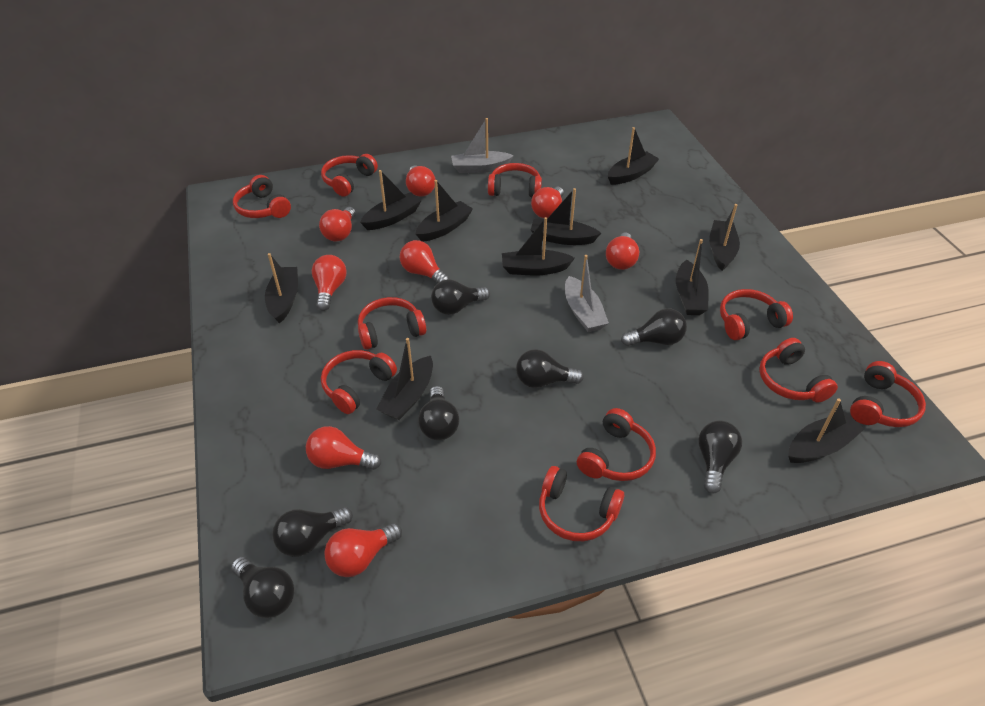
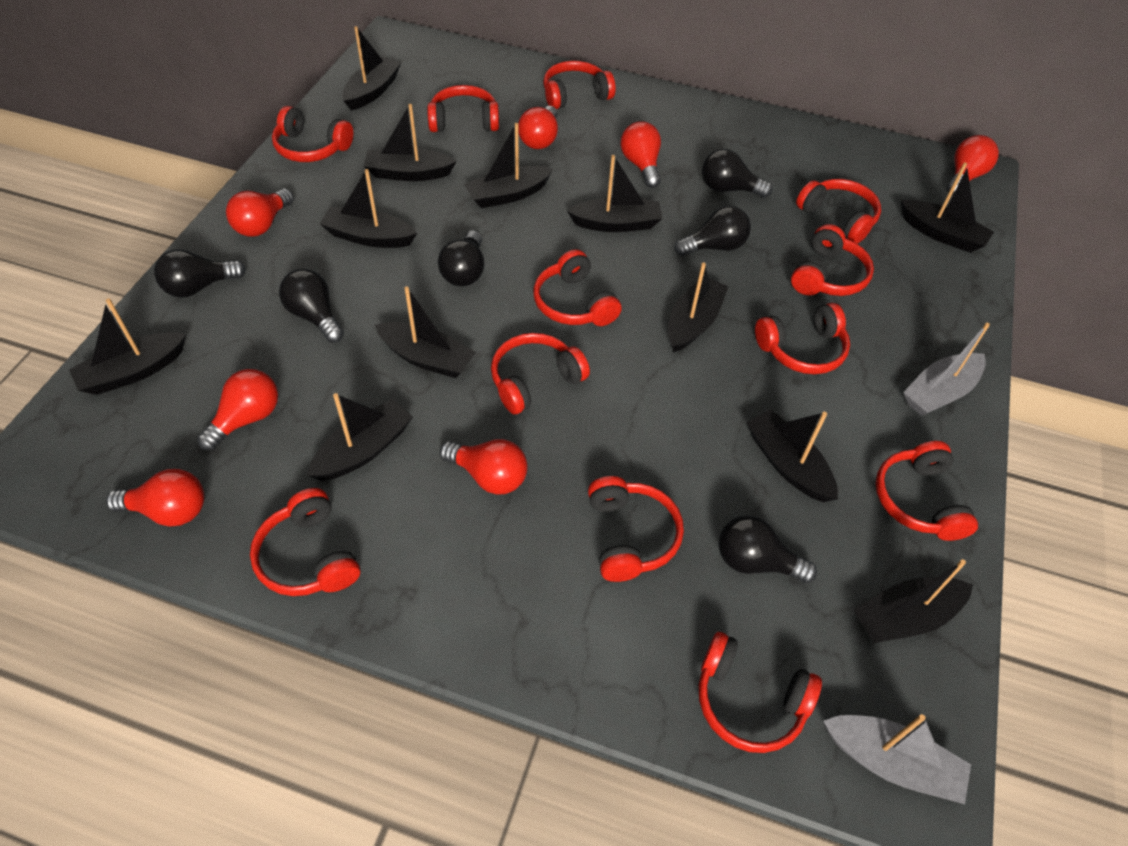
black boat: 10 -> 12
black light bulb: 7 -> 6
red headphones: 10 -> 12
red light bulb: 8 -> 7

